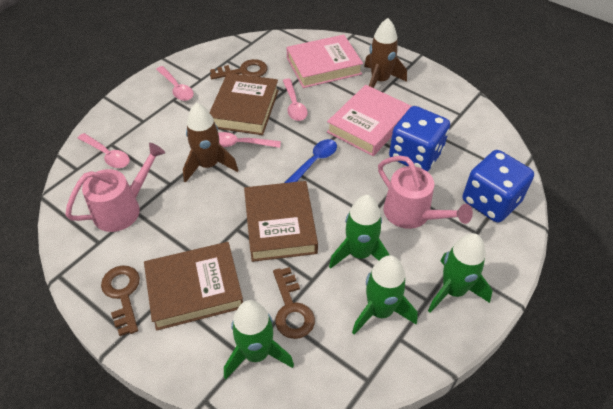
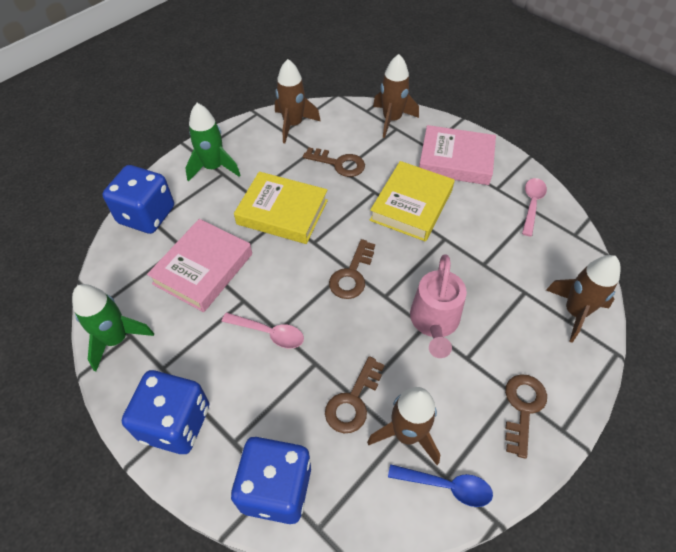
blue dice: 2 -> 3
brown book: 3 -> 0
brown key: 3 -> 4
brown rocket: 2 -> 4
green rocket: 4 -> 2
pink spoon: 4 -> 2
pink watering can: 2 -> 1
yellow book: 0 -> 2

